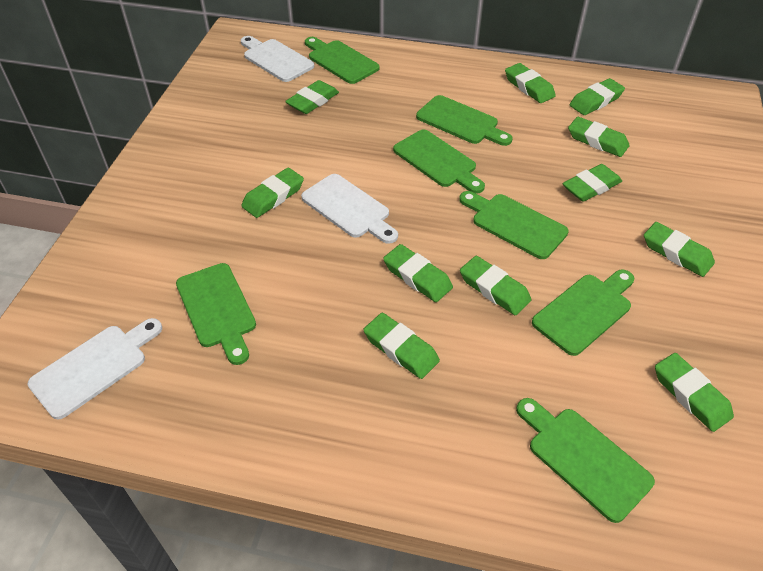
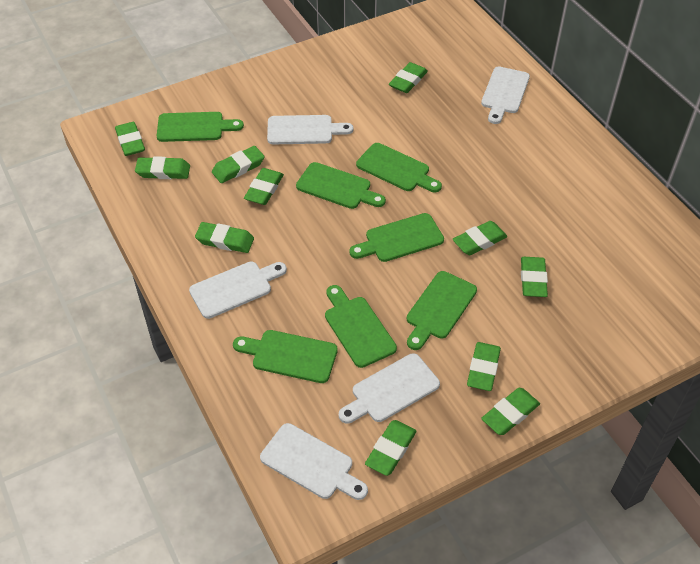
white cutting board: 3 -> 5

